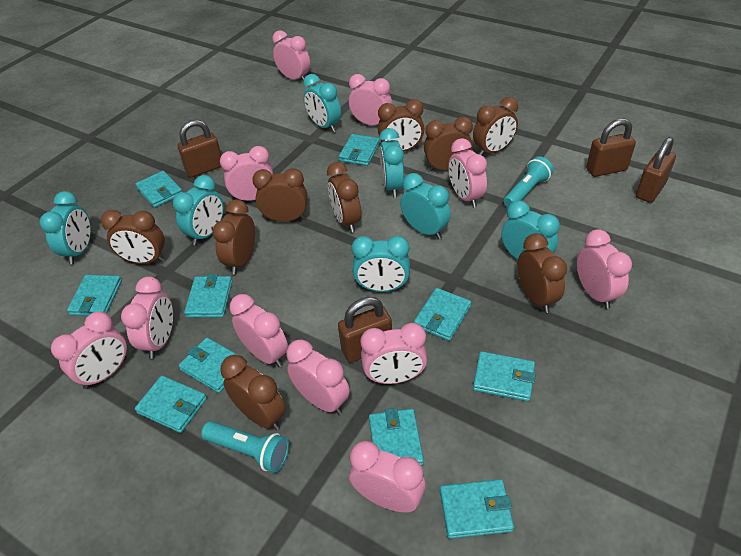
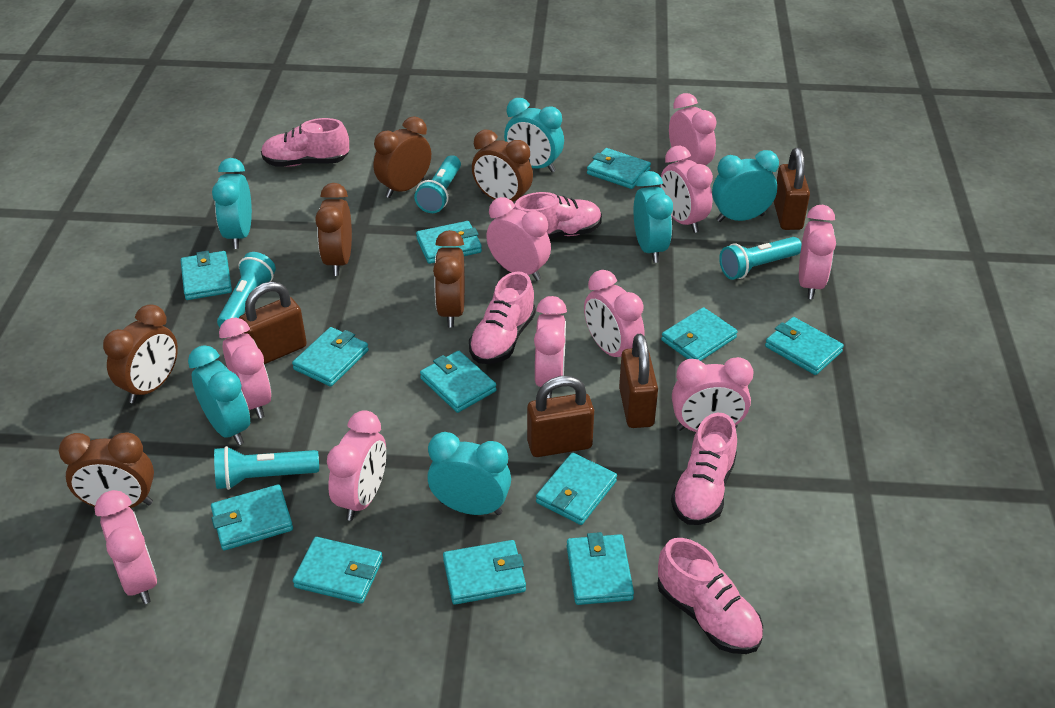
brown clock: 9 -> 6
pink clock: 11 -> 10
pink shoe: 0 -> 5
turquoise clock: 7 -> 6
turquoise flashlight: 2 -> 4
turquoise wallet: 10 -> 12

